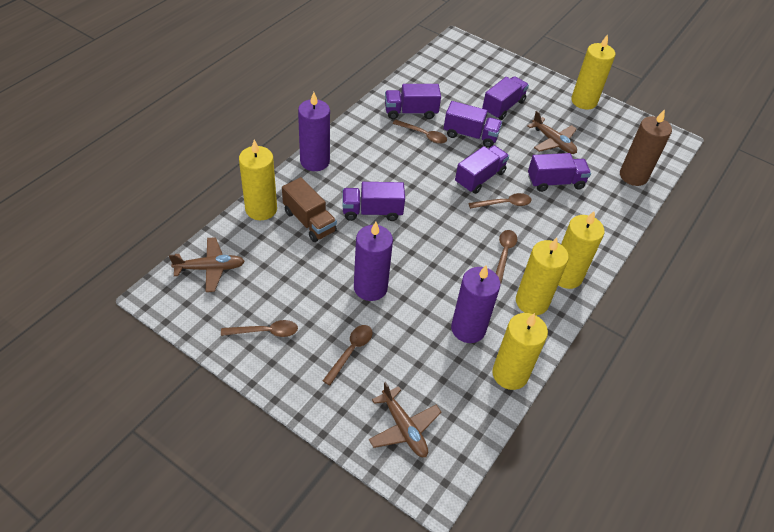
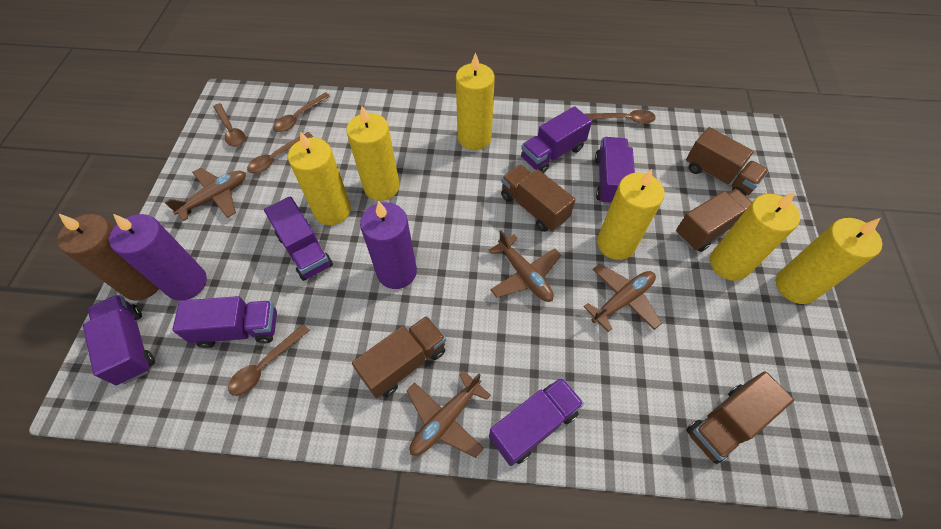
brown plane: 3 -> 4
brown truck: 1 -> 5
purple candle: 3 -> 2
yellow candle: 5 -> 6

